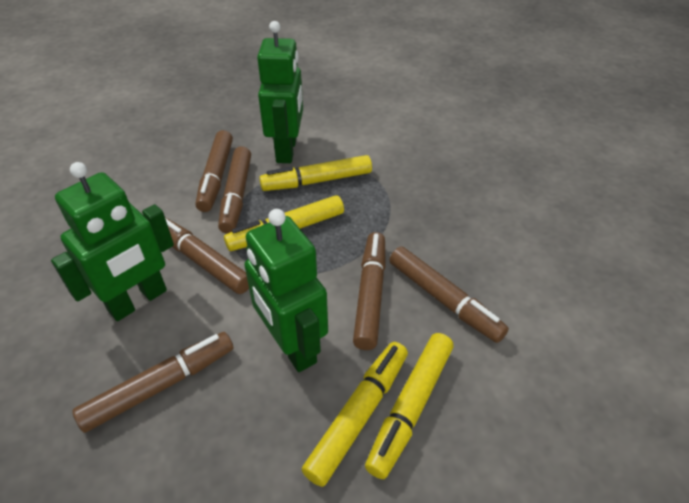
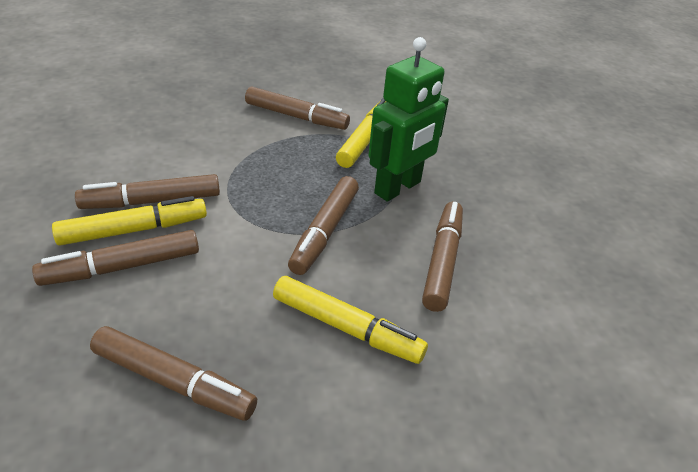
green robot: 3 -> 1
yellow marker: 4 -> 3

